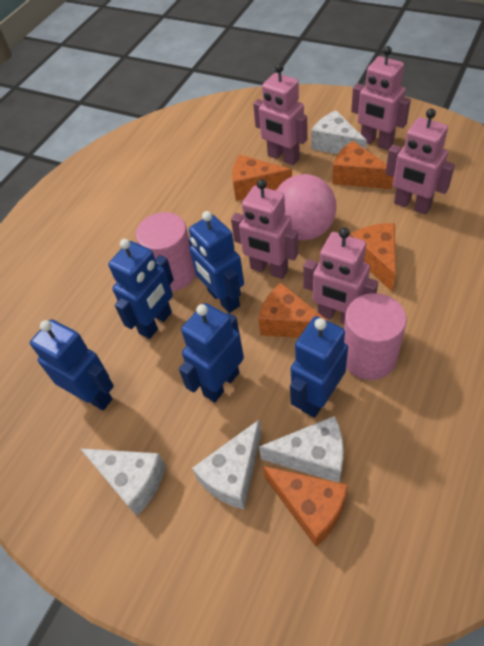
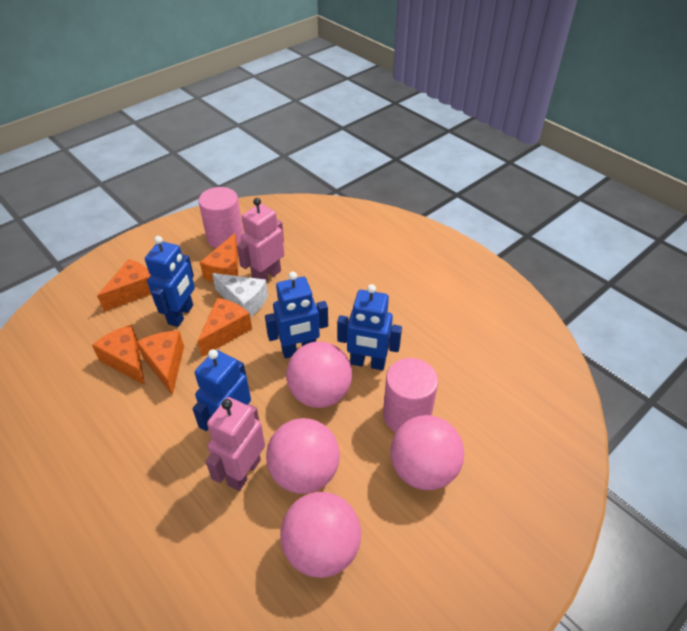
blue robot: 5 -> 4
pink ball: 1 -> 4
pink robot: 5 -> 2
white cheese: 4 -> 1

